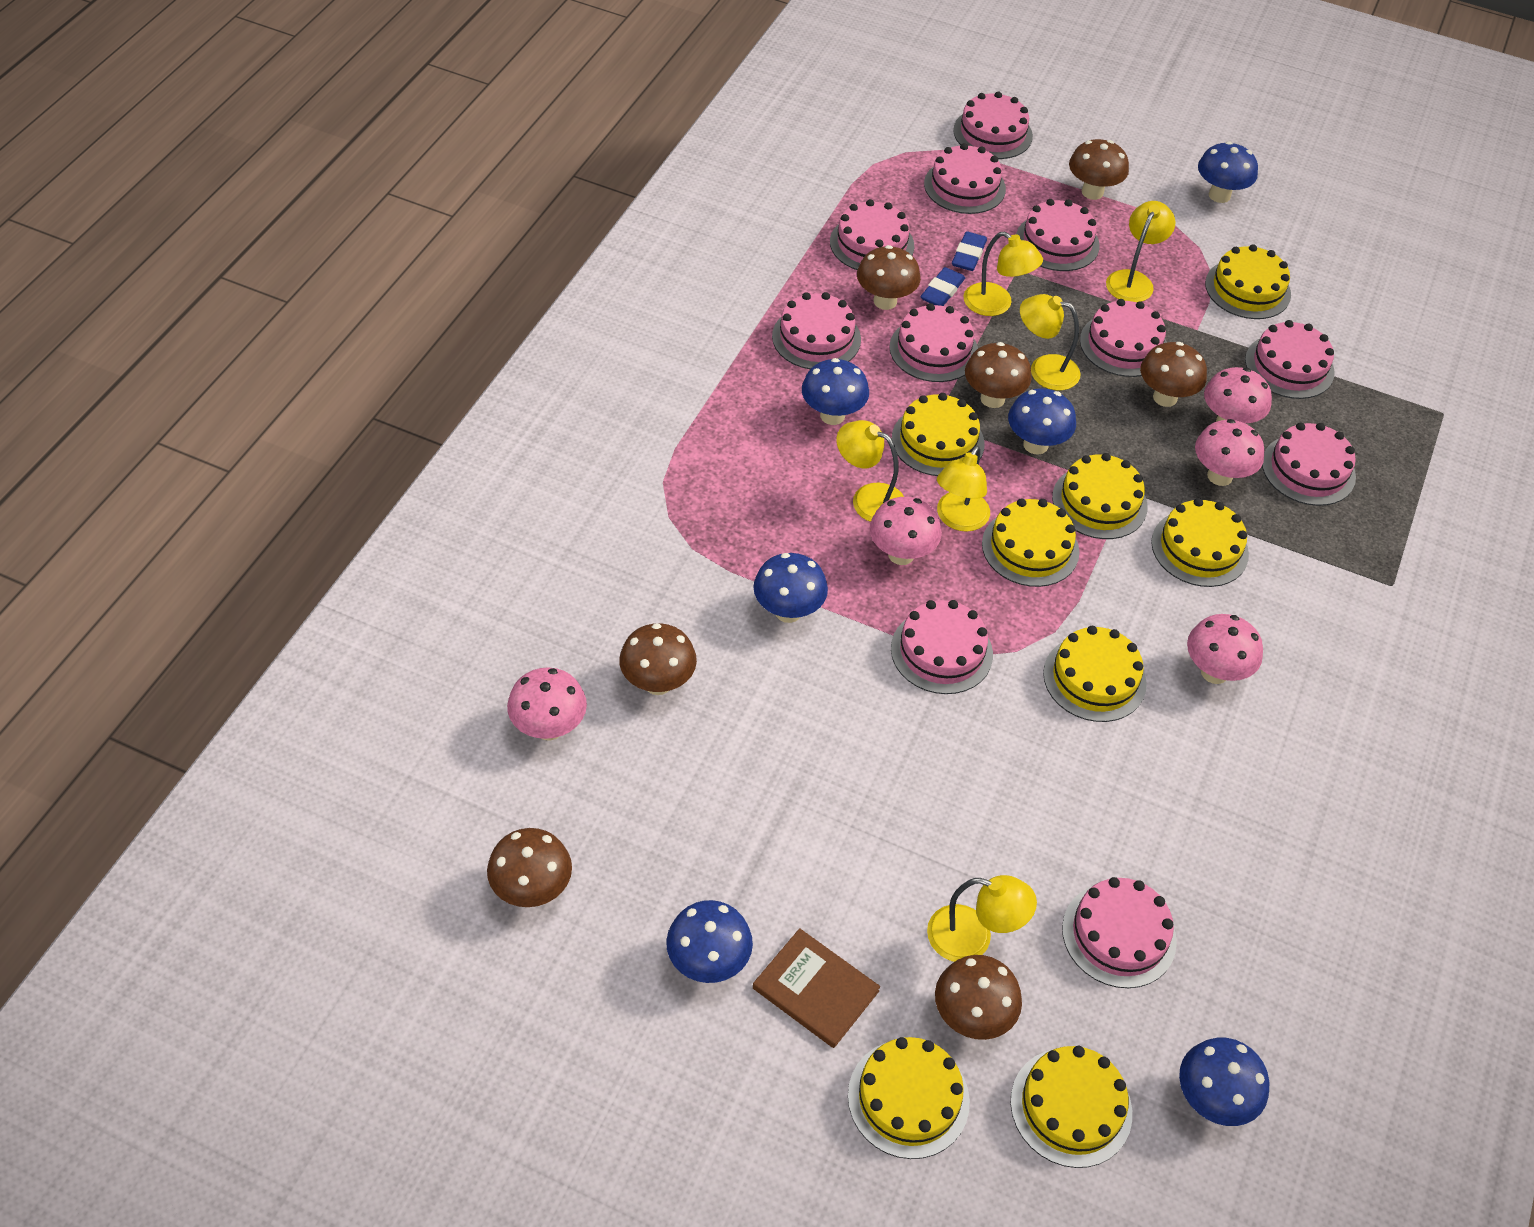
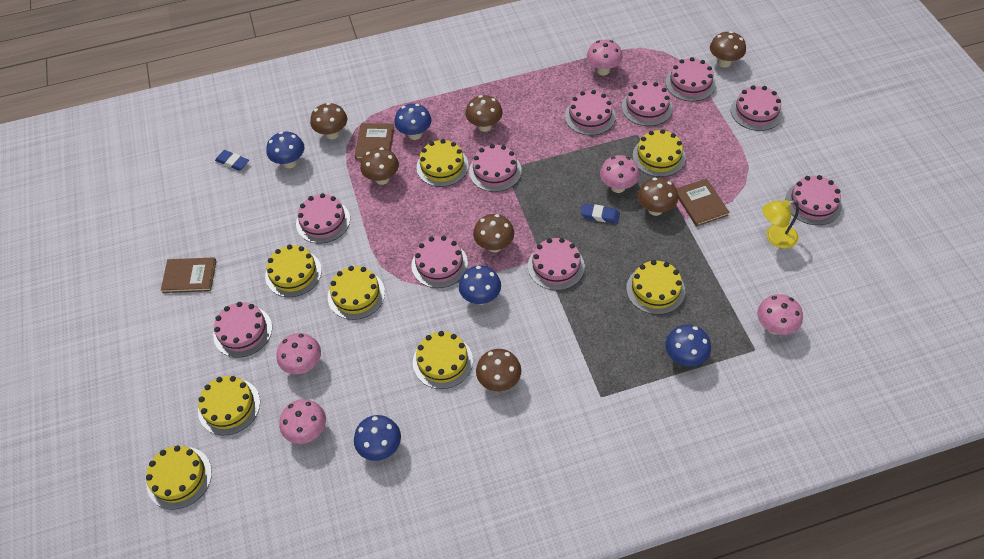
blue mushroom: 6 -> 5
brown book: 1 -> 3
pink cake: 11 -> 10
yellow lamp: 6 -> 1

